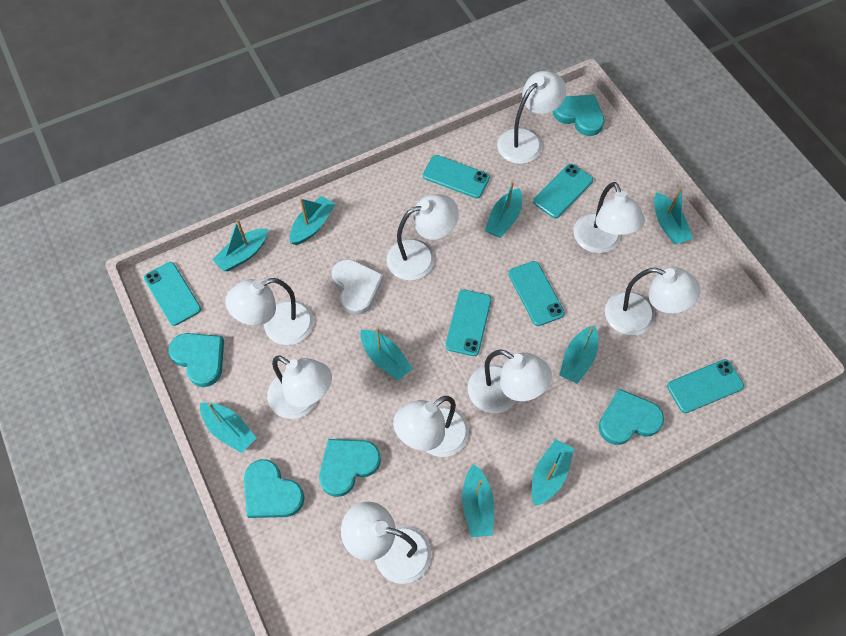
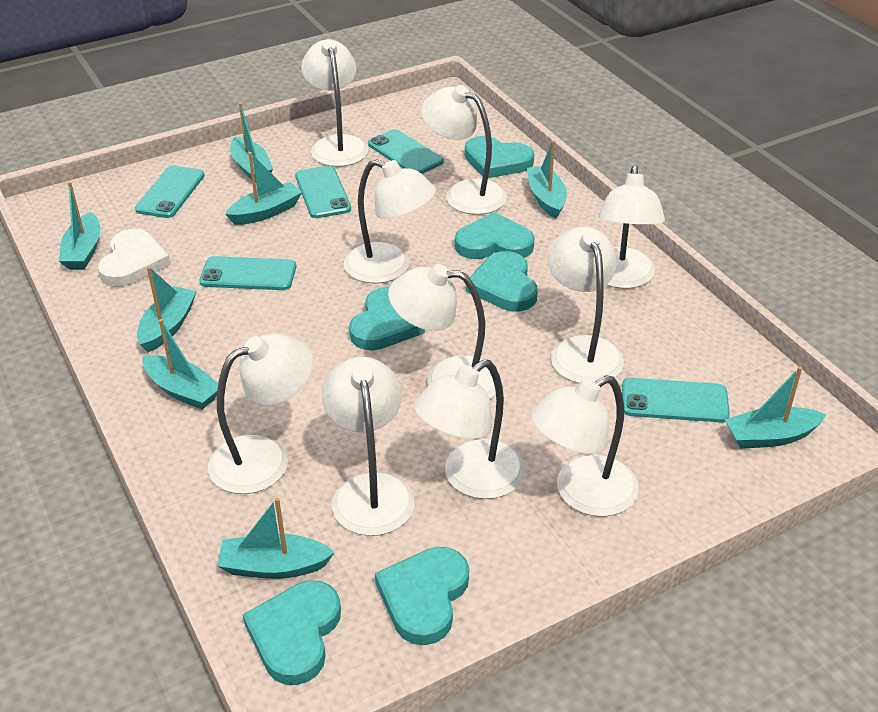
turquoise boat: 9 -> 8
turquoise heart: 5 -> 6
turquoise phone: 6 -> 5
white lamp: 9 -> 10

